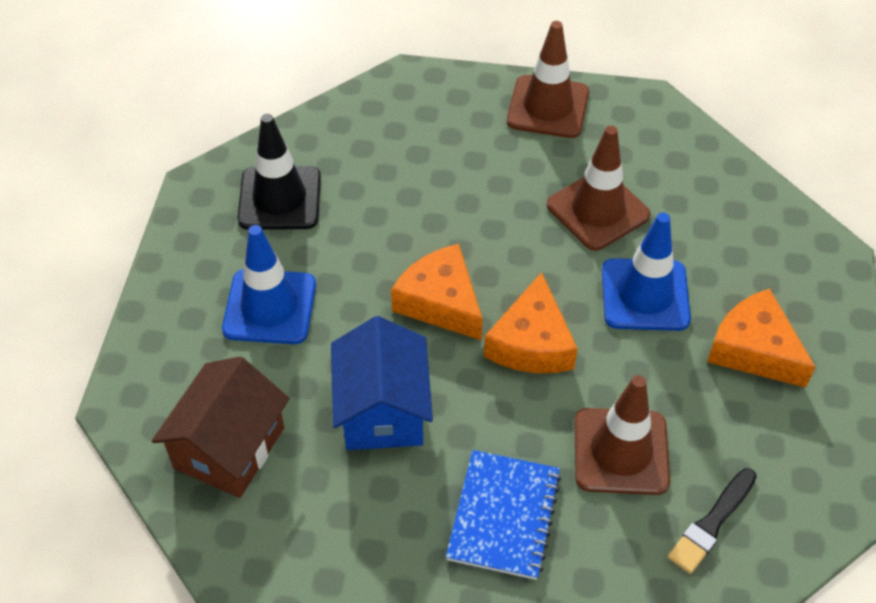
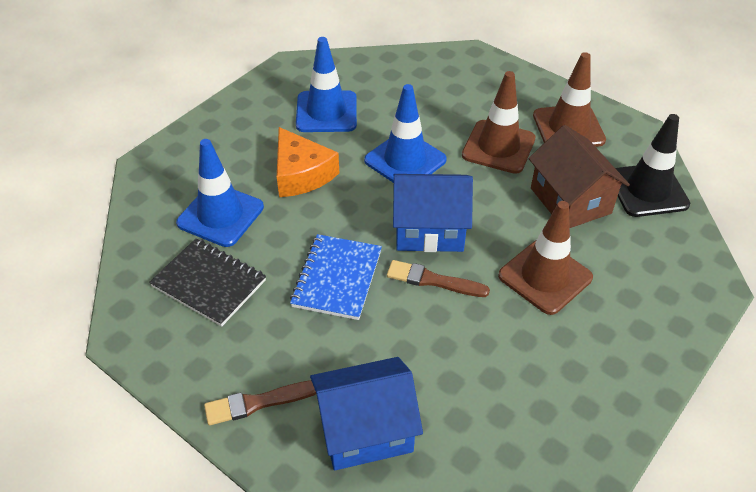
black brush: 1 -> 0
black notebook: 0 -> 1
blue house: 1 -> 2
blue traffic cone: 2 -> 3
brown brush: 0 -> 2
orange cheese: 3 -> 1

